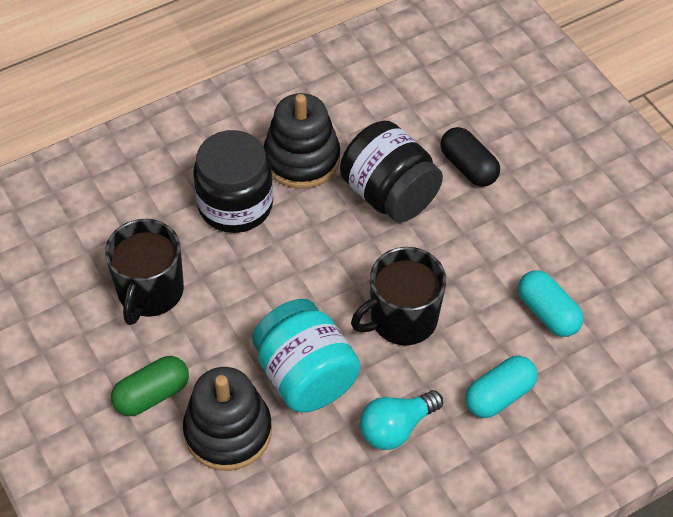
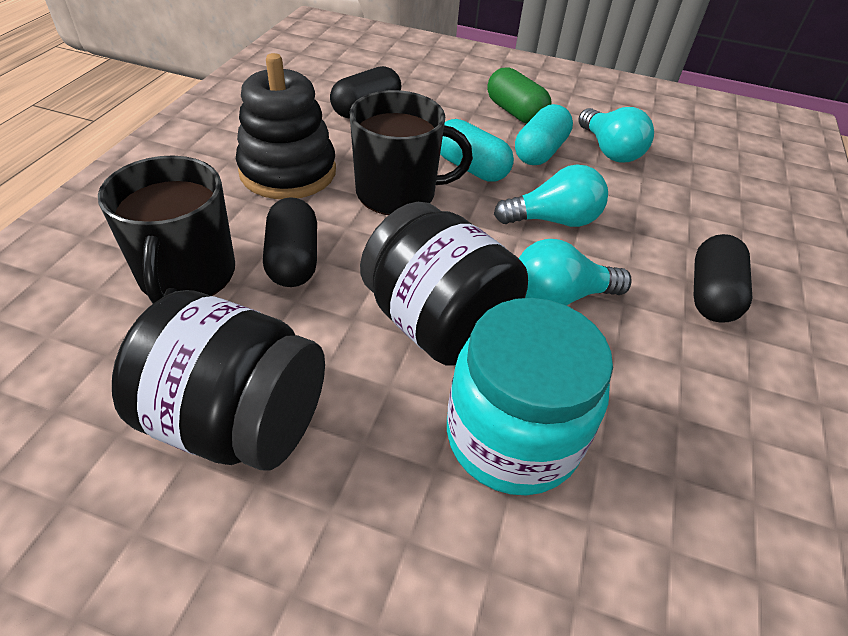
black capsule: 1 -> 3
black stacking toy: 2 -> 1
turquoise light bulb: 1 -> 3

